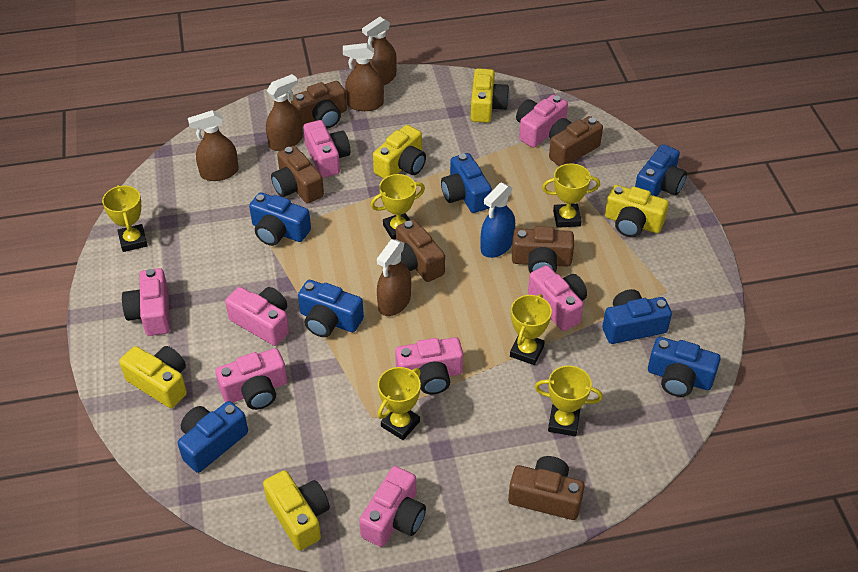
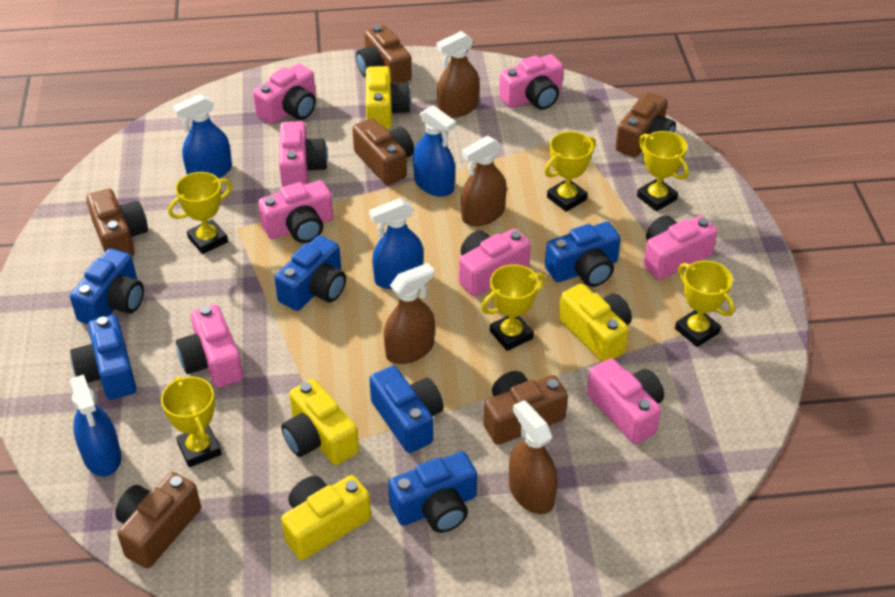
blue camera: 7 -> 6
blue spray bottle: 1 -> 4
brown spray bottle: 5 -> 4
yellow camera: 5 -> 4

